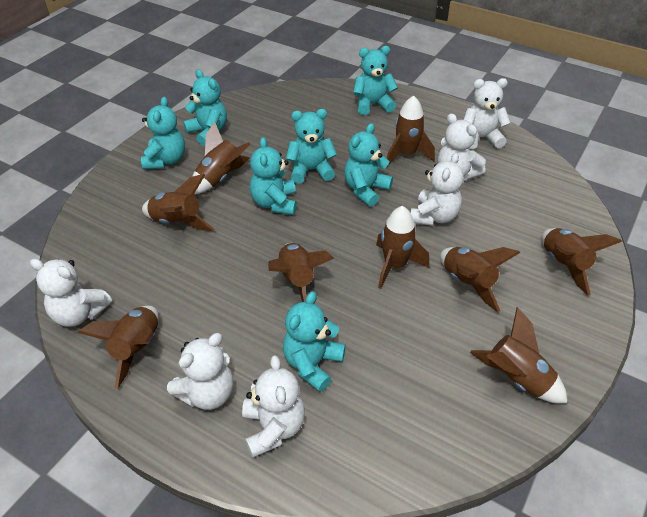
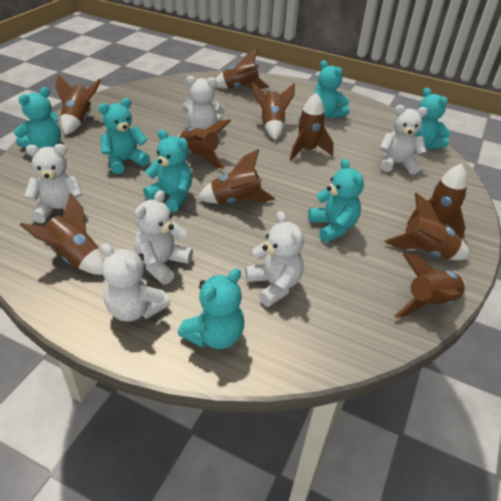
brown rocket: 9 -> 10

